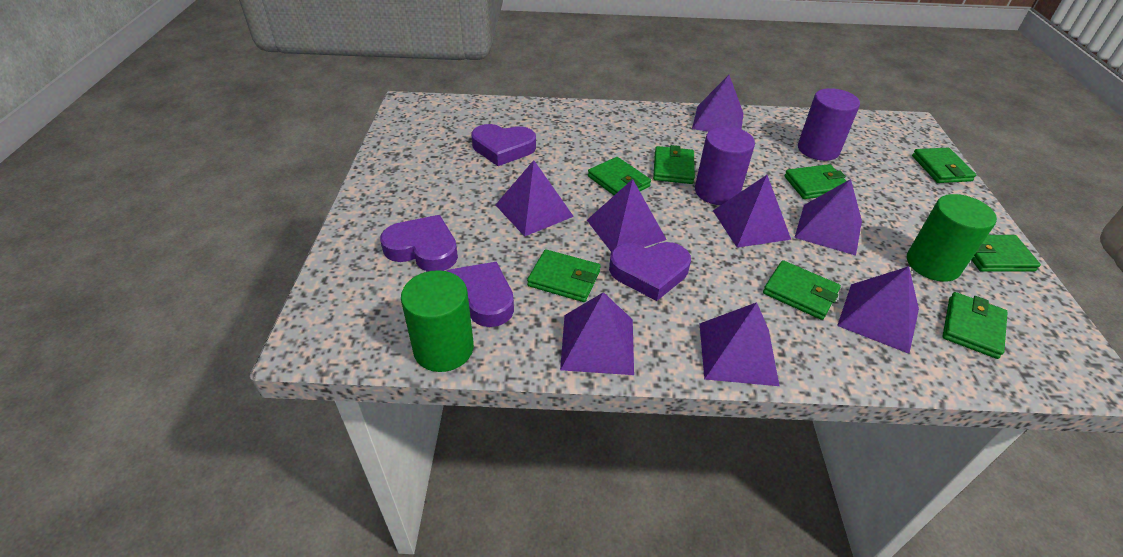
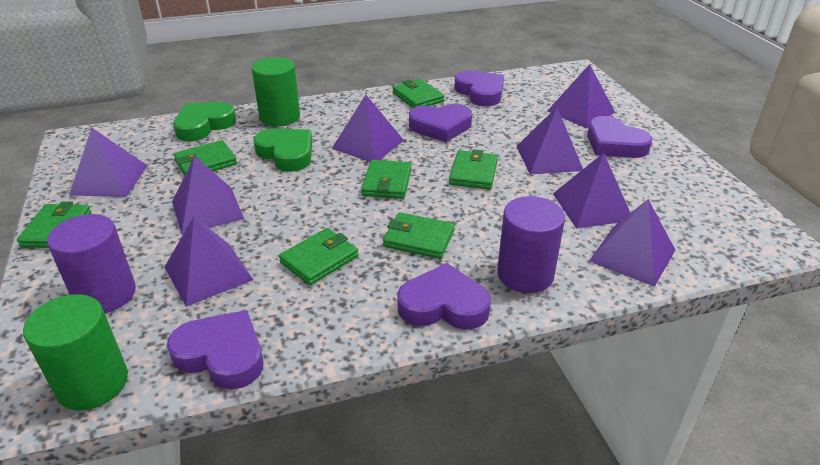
green heart: 0 -> 2
green wallet: 8 -> 7
purple heart: 4 -> 5

